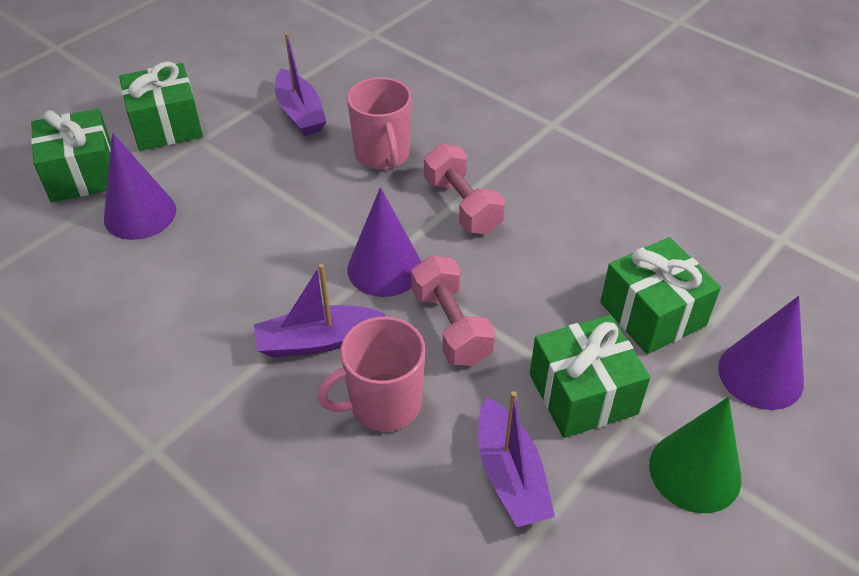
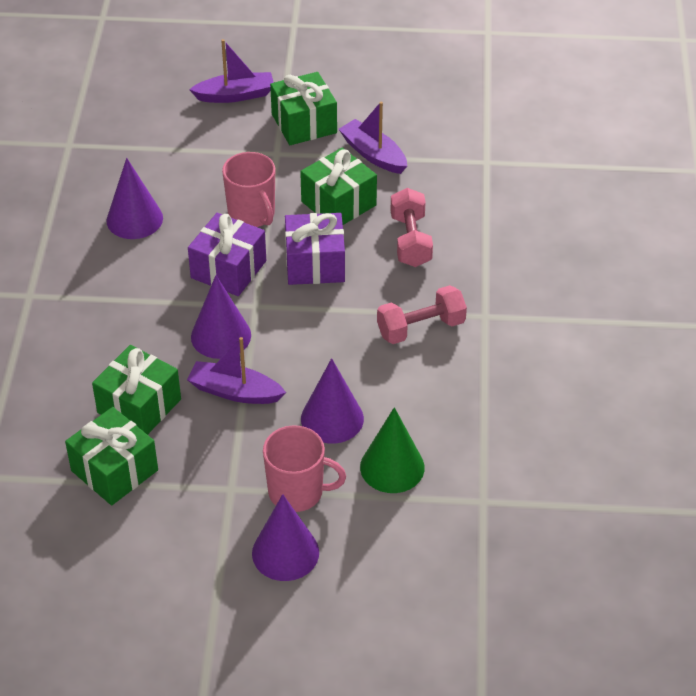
purple cone: 3 -> 4
purple gift: 0 -> 2

